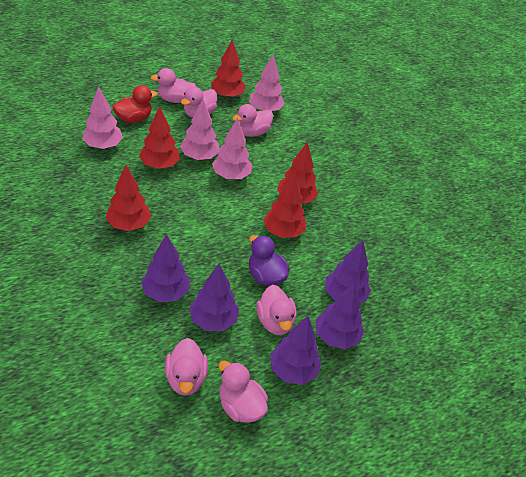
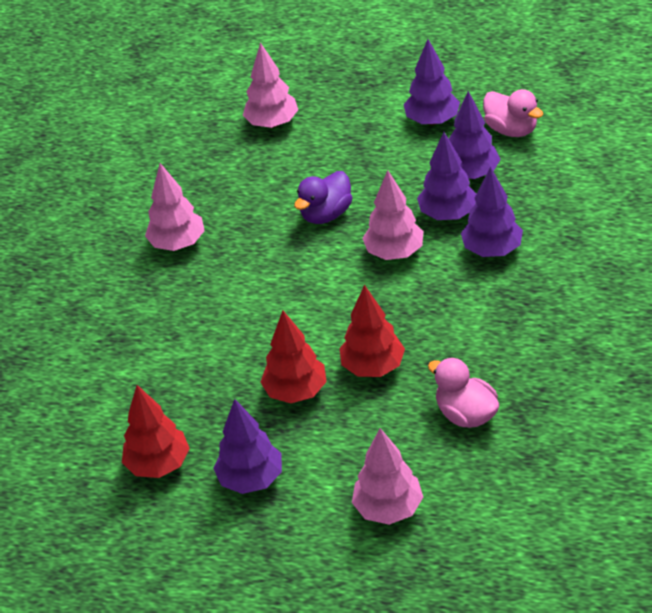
pink duck: 6 -> 2
red duck: 1 -> 0
red tree: 5 -> 3

